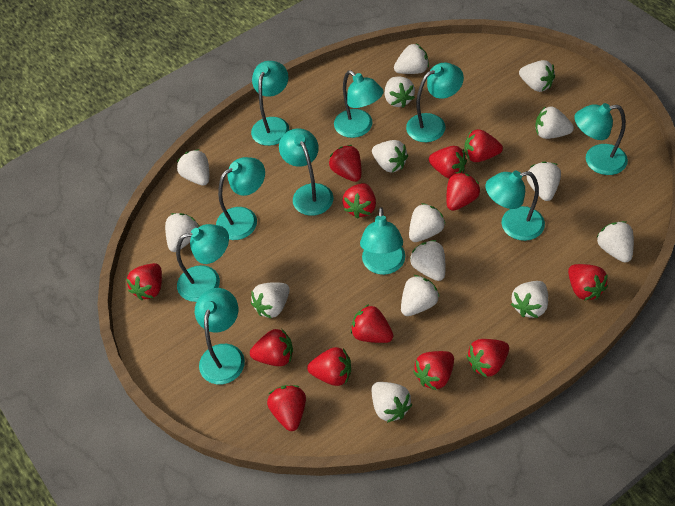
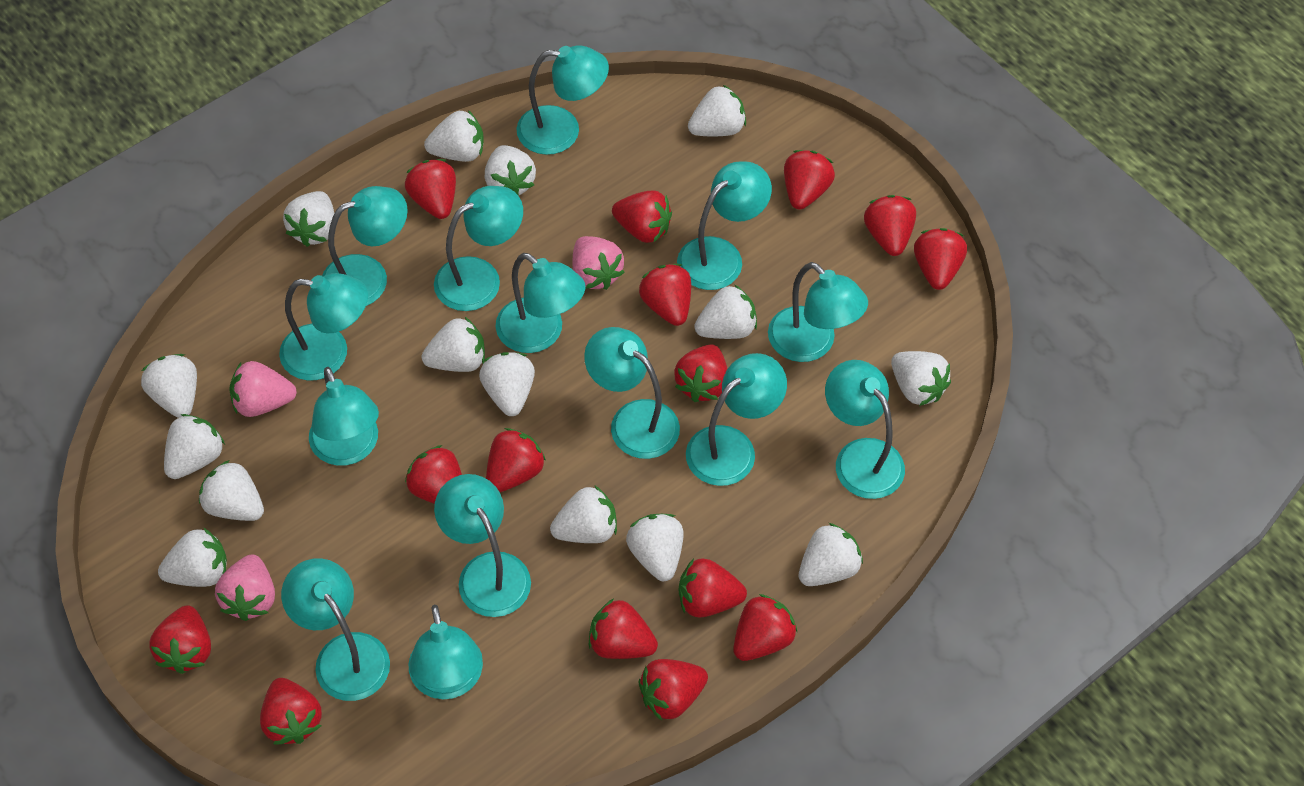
pink strawberry: 0 -> 3
red strawberry: 13 -> 15
turquoise lamp: 10 -> 14

